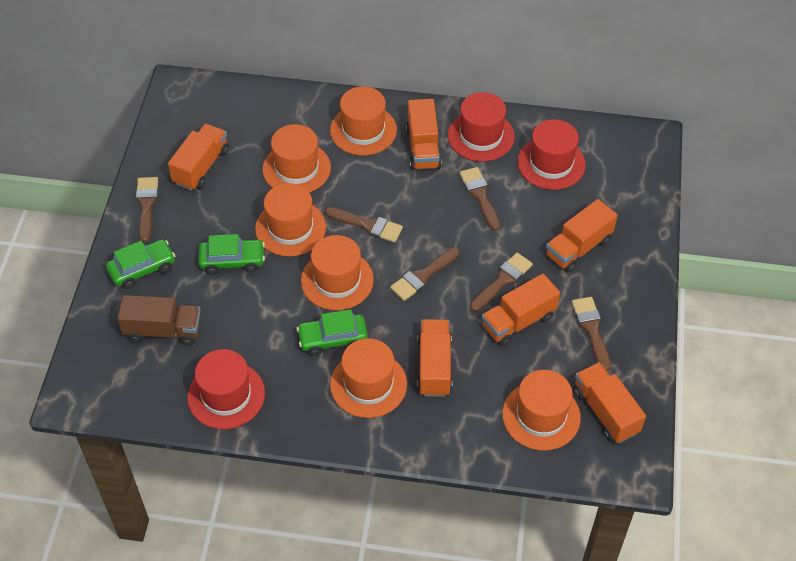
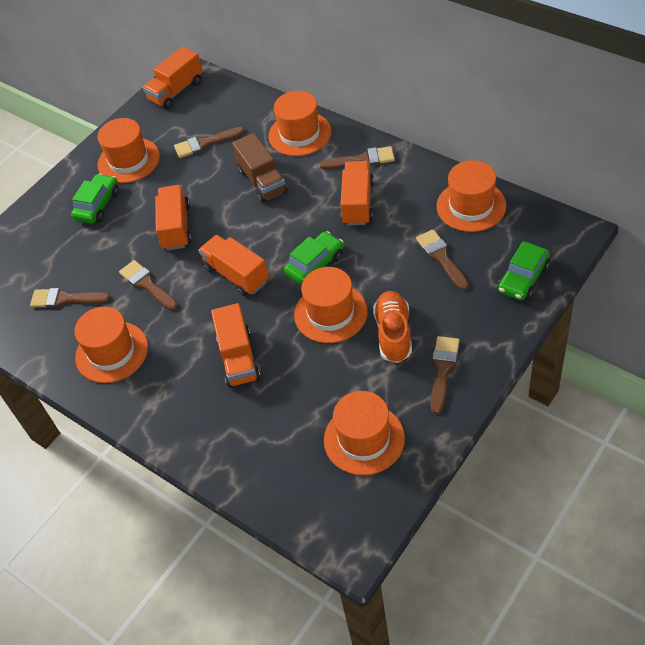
orange shoe: 0 -> 1
orange truck: 6 -> 5
red hat: 3 -> 0

